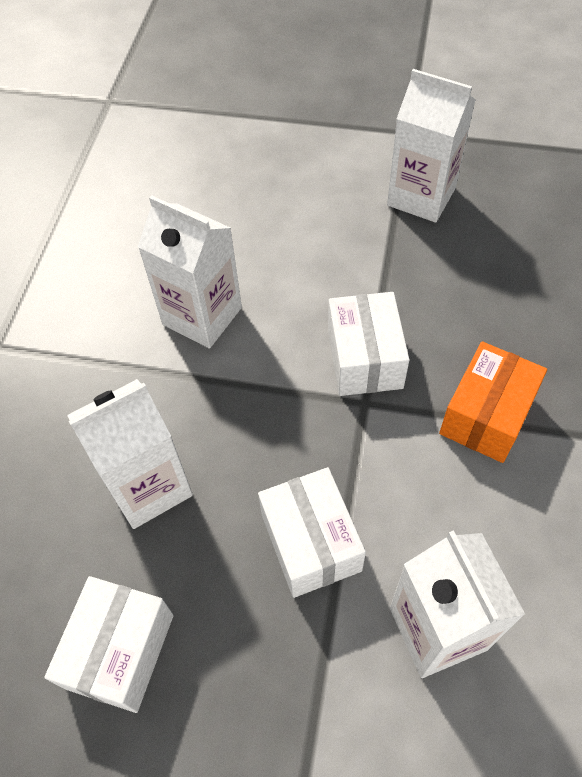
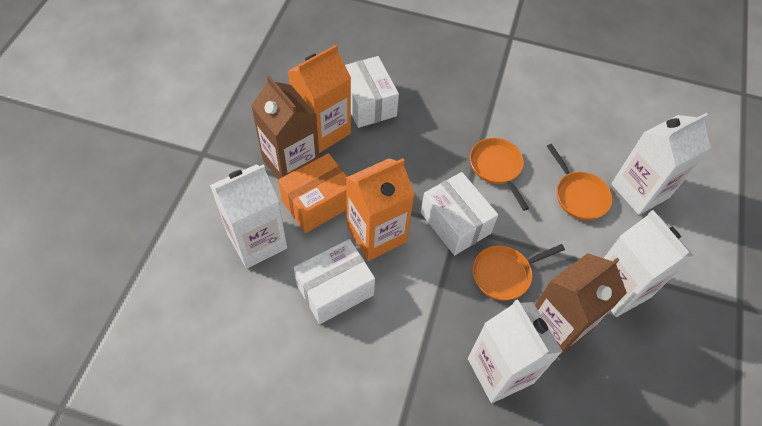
brown carton: 0 -> 2
orange carton: 0 -> 2
orange pan: 0 -> 3

